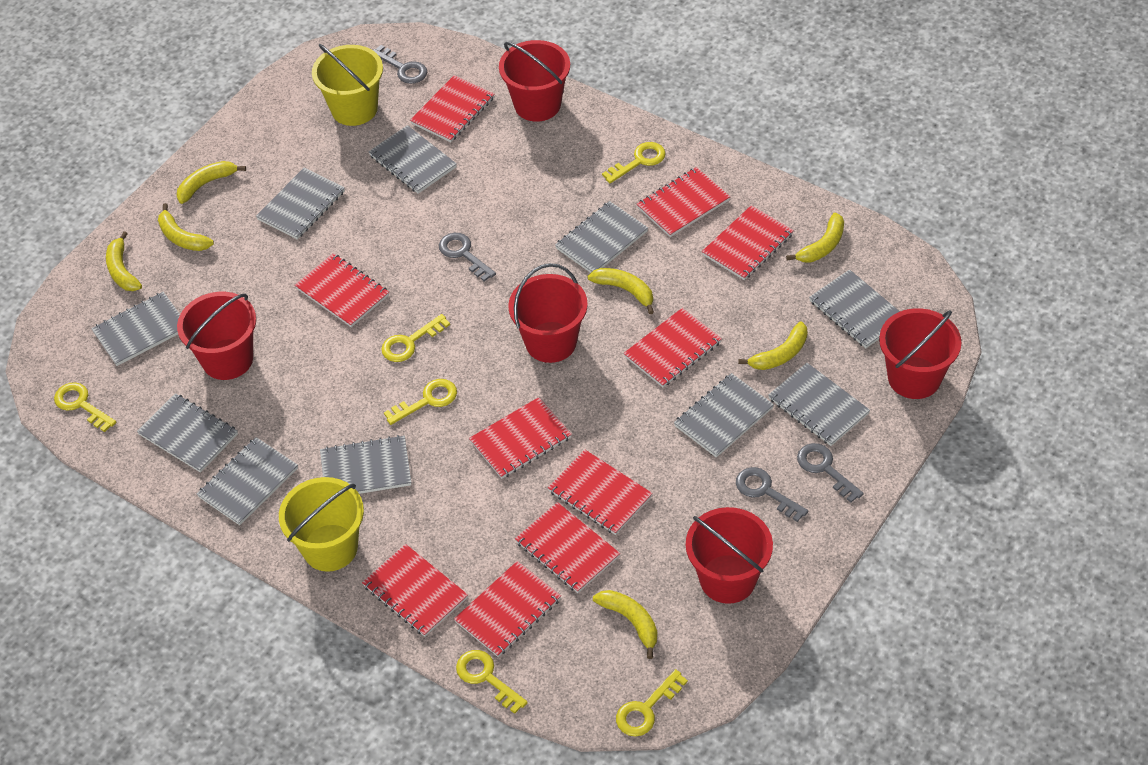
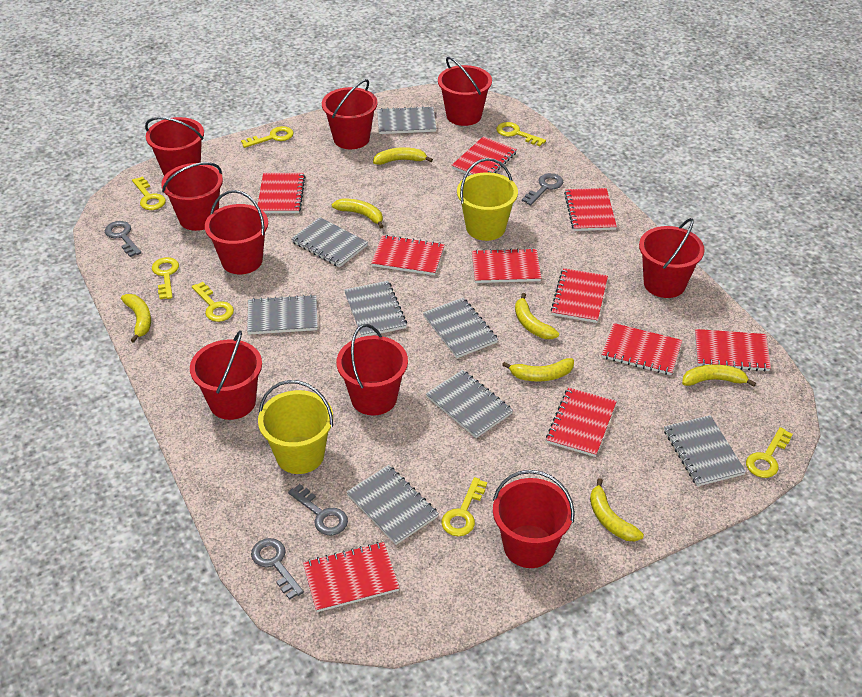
grey notebook: 10 -> 8
red bucket: 5 -> 9
yellow key: 6 -> 7

